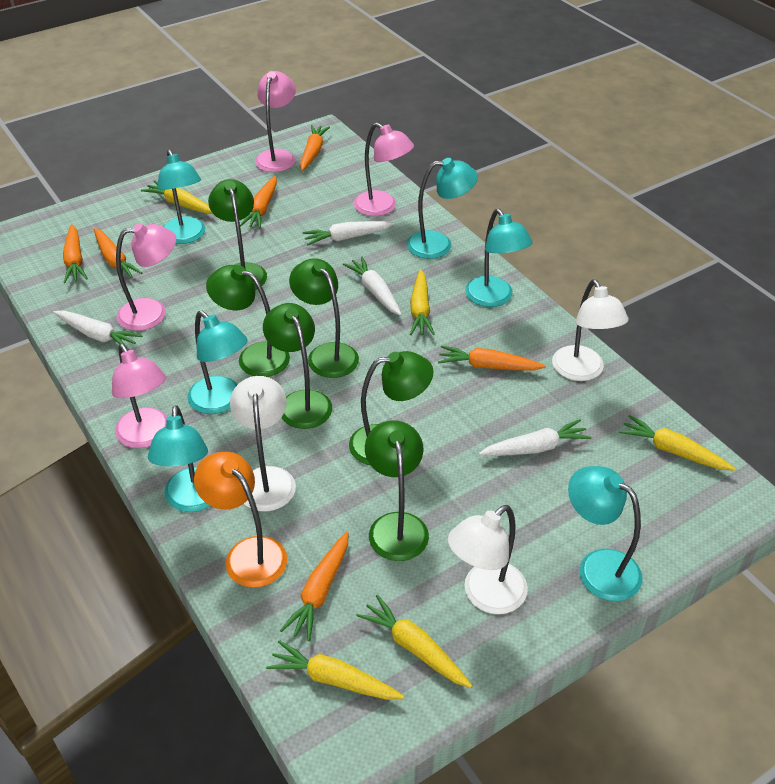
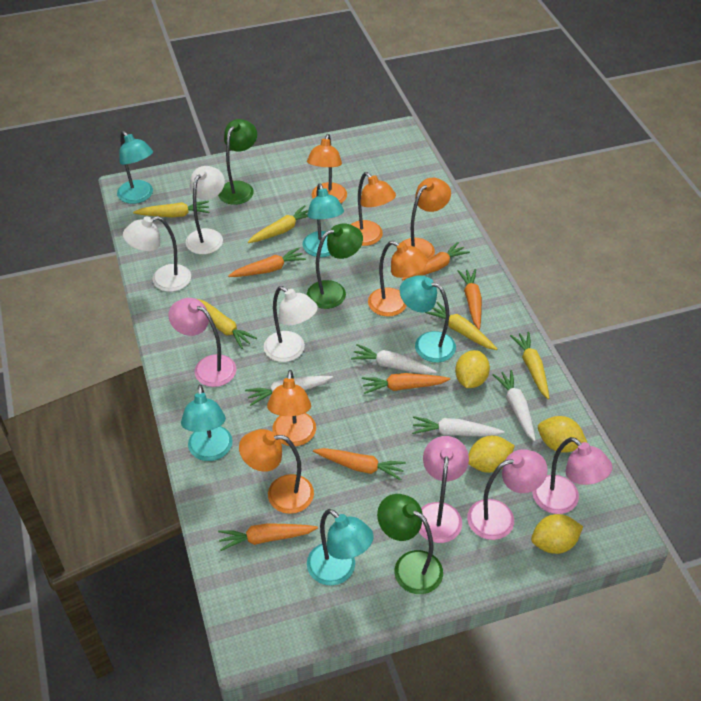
green lamp: 6 -> 3
orange lamp: 1 -> 6
turquoise lamp: 6 -> 5
yellow lemon: 0 -> 4

